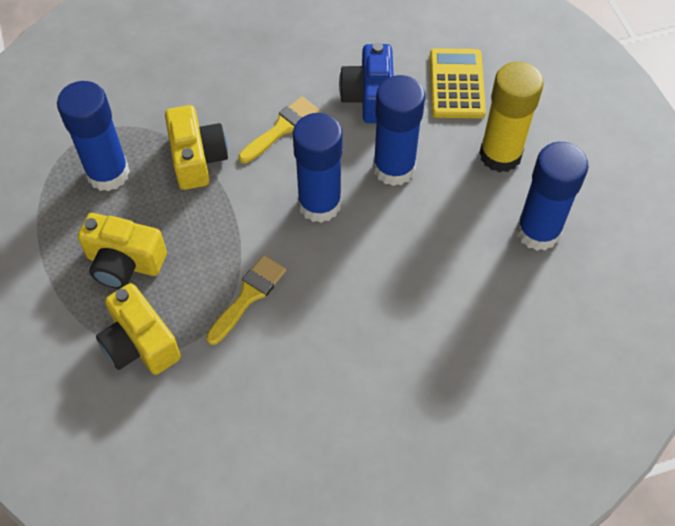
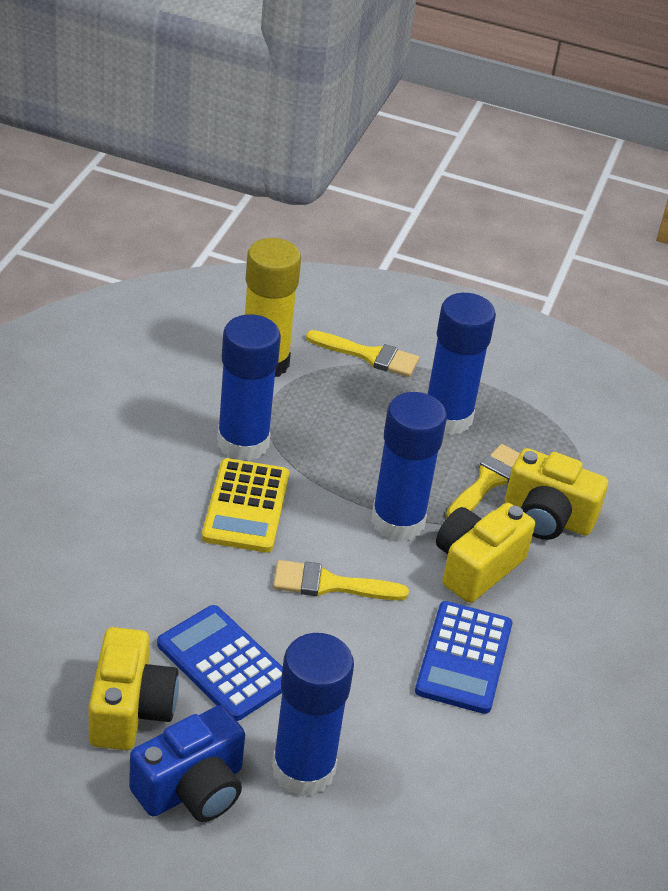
blue calculator: 0 -> 2
yellow brush: 2 -> 3

